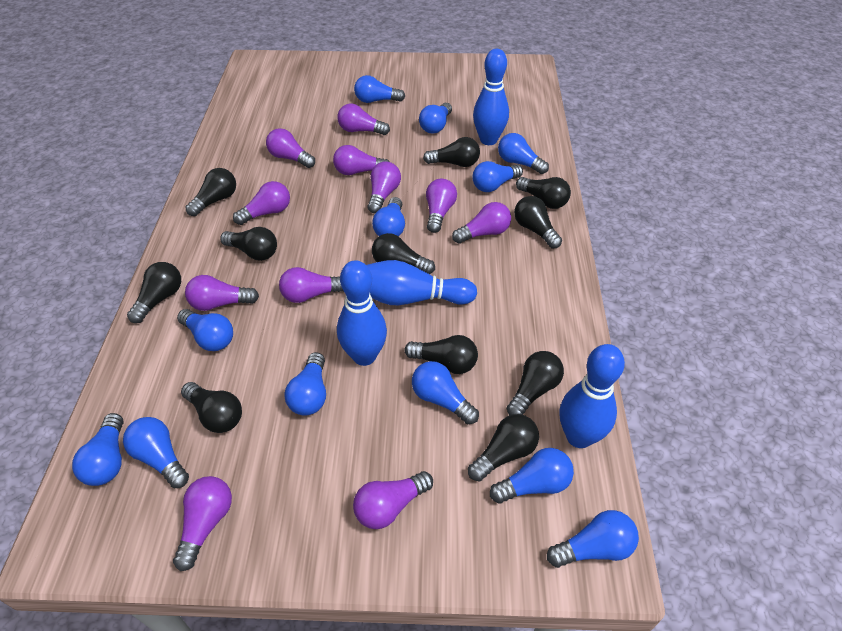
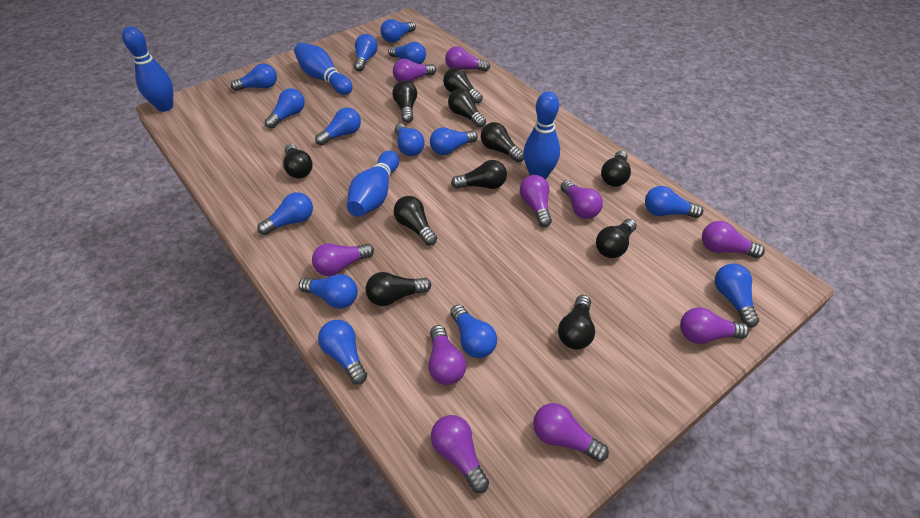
blue light bulb: 12 -> 14
purple light bulb: 11 -> 10

